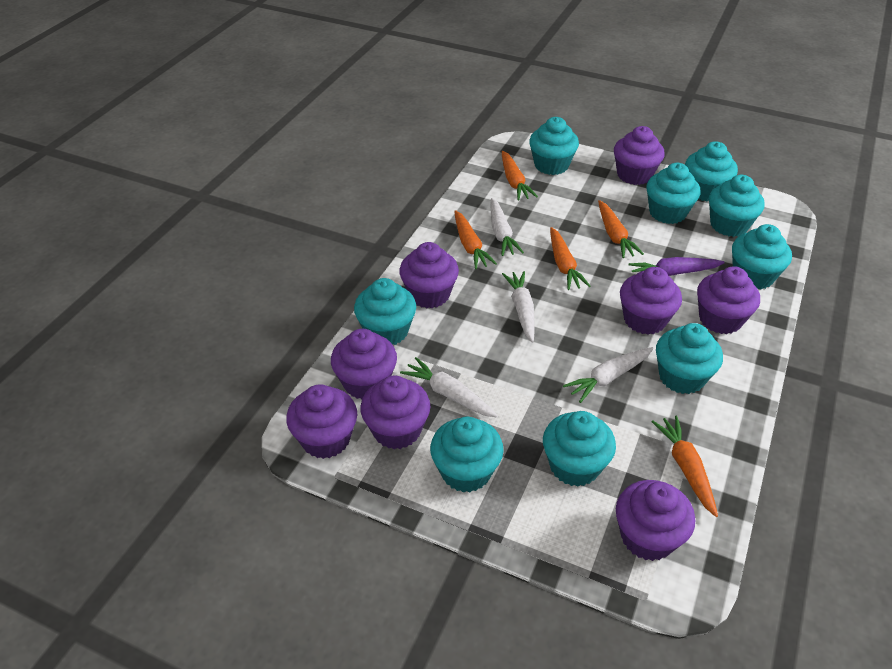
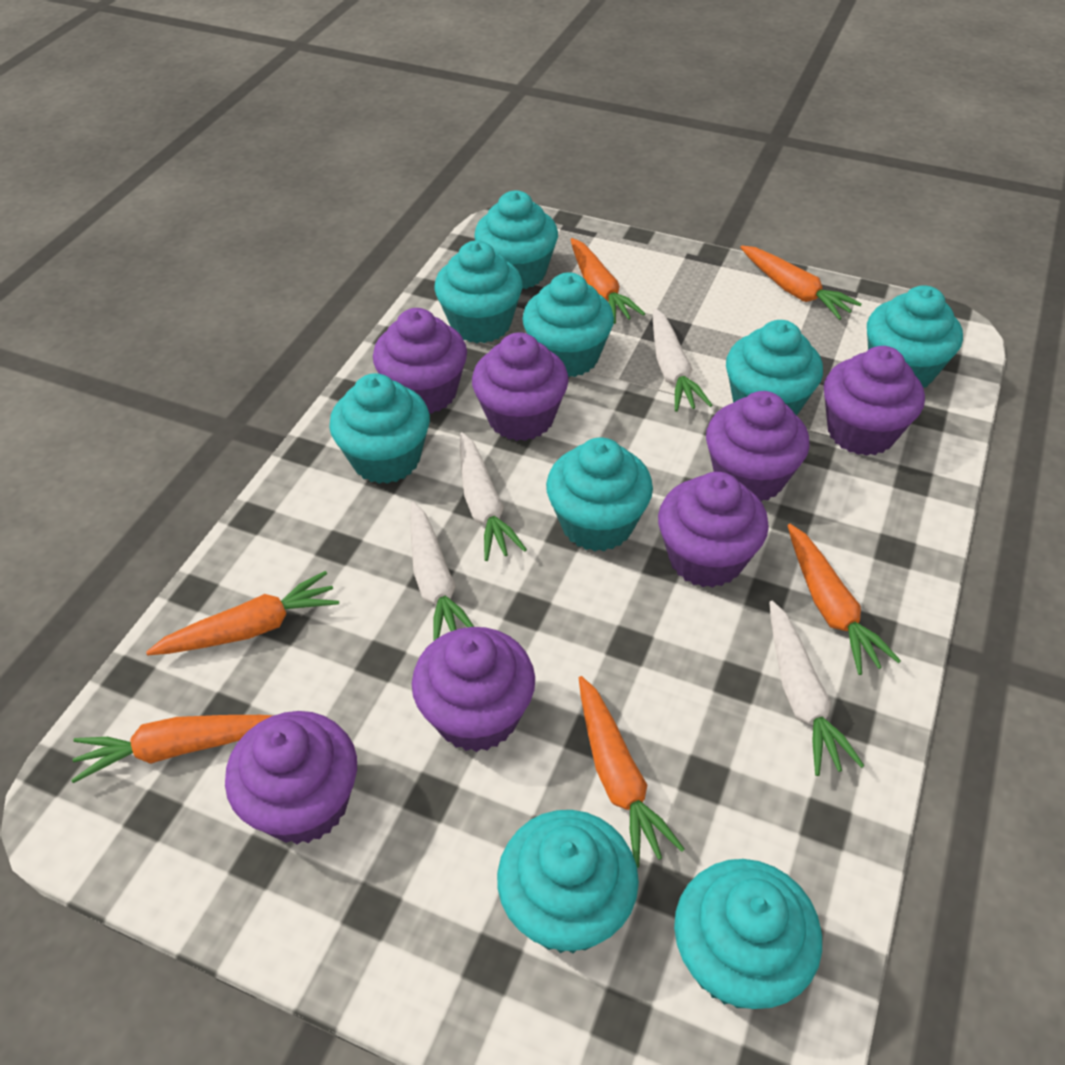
orange carrot: 5 -> 6
purple carrot: 1 -> 0
purple cupcake: 8 -> 7

